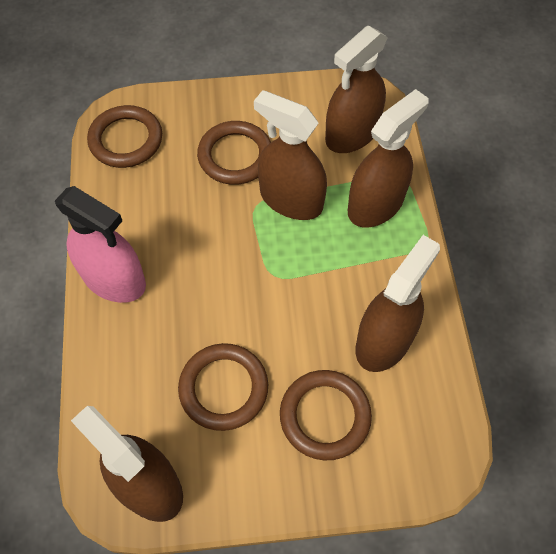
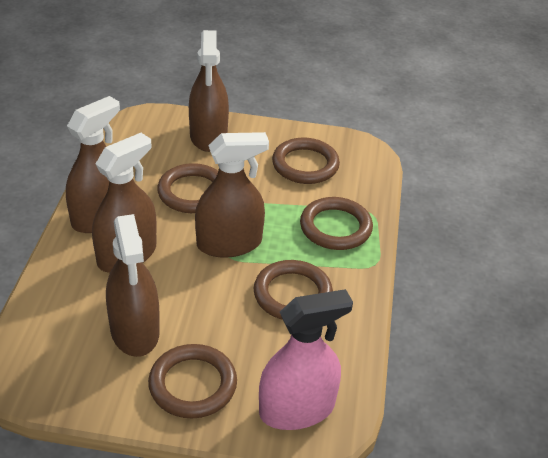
brown ring: 4 -> 5

